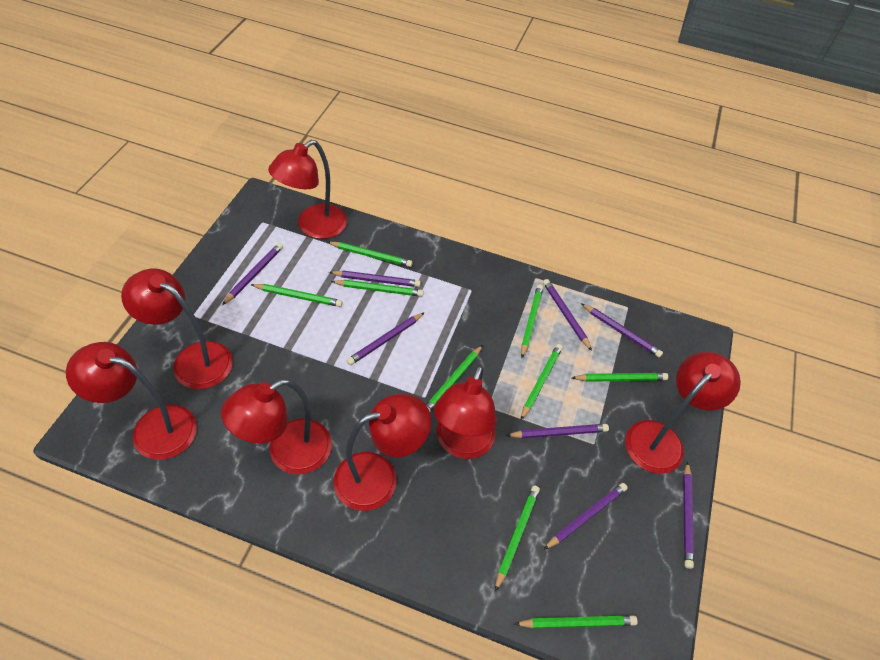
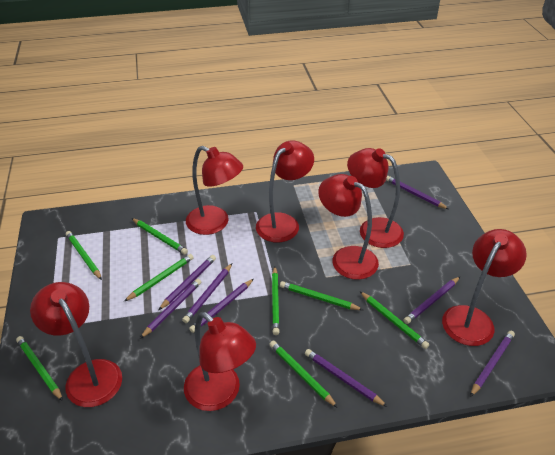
green pencil: 9 -> 8

